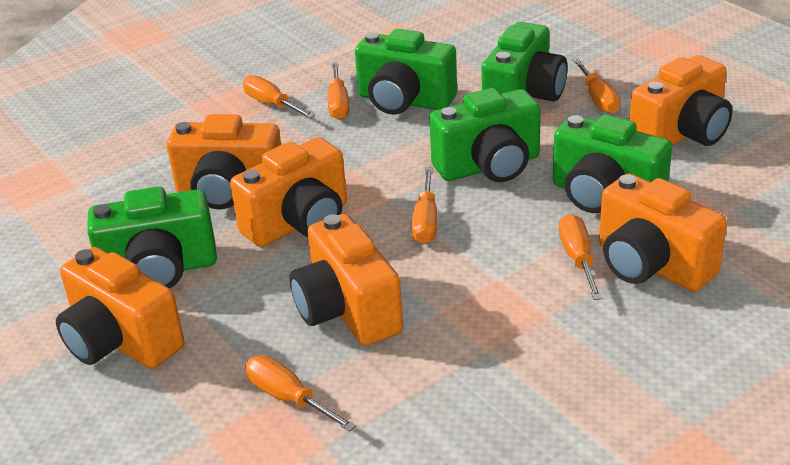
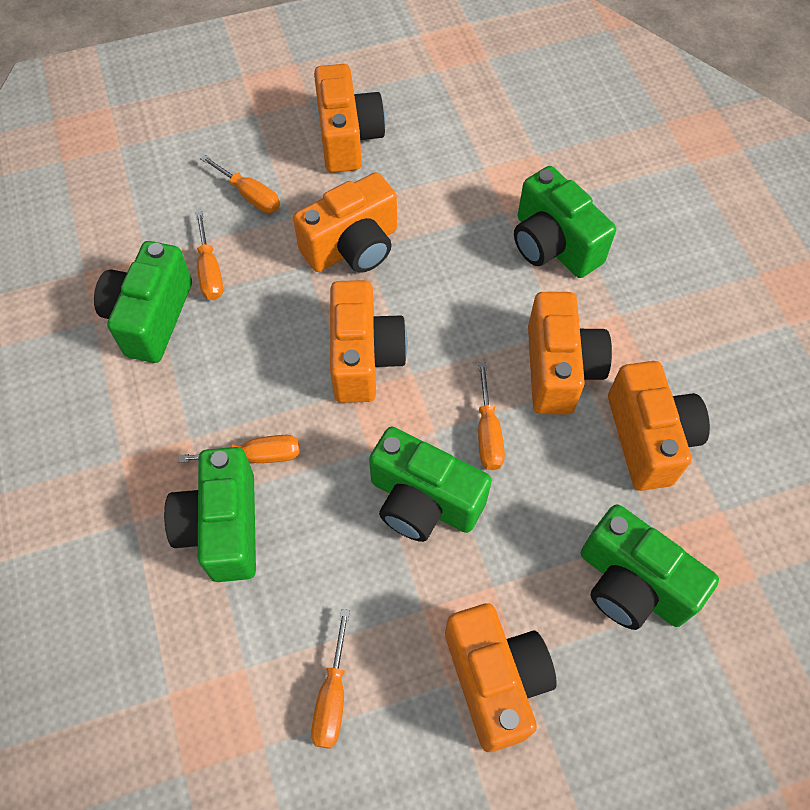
orange screwdriver: 6 -> 5

